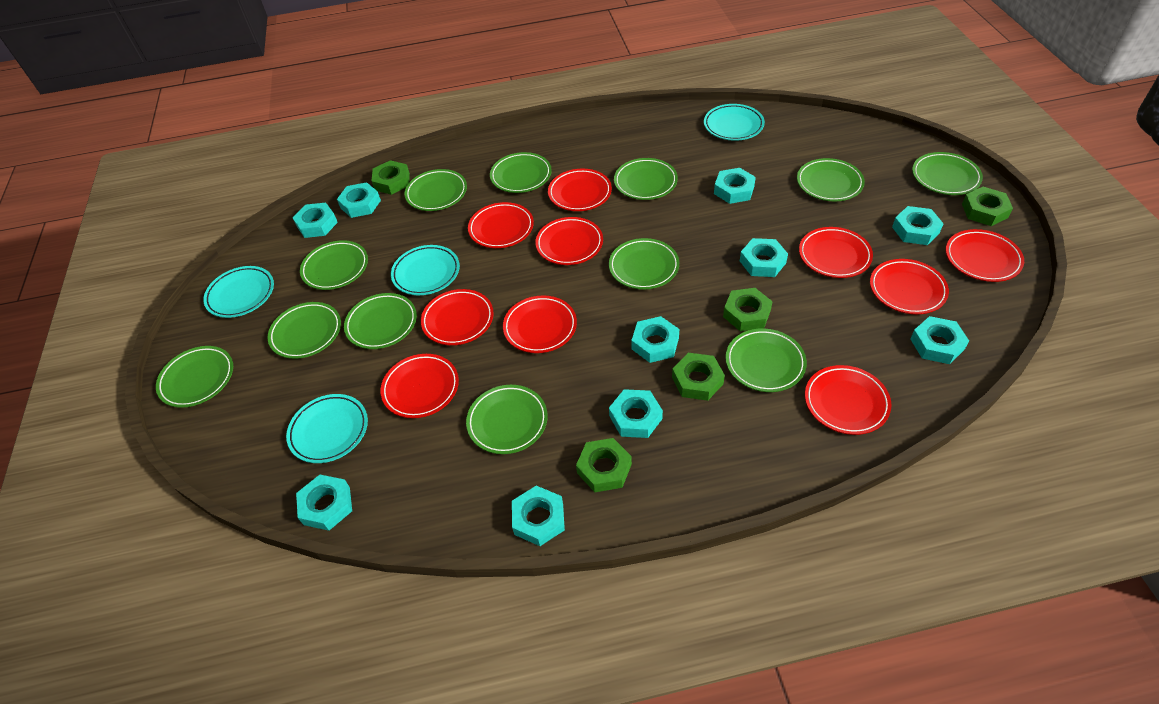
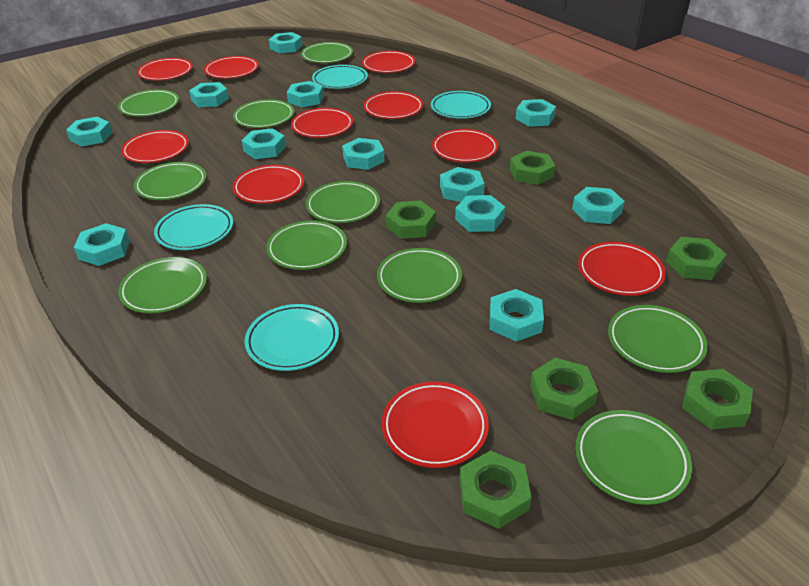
green nut: 5 -> 6
green plate: 12 -> 10
turquoise nut: 10 -> 12

